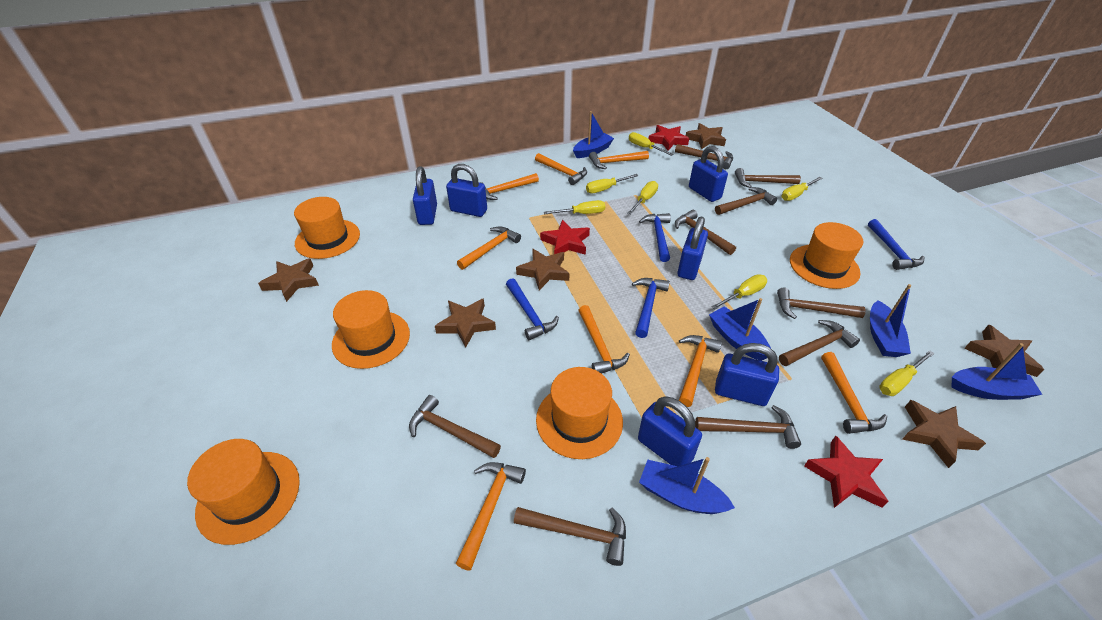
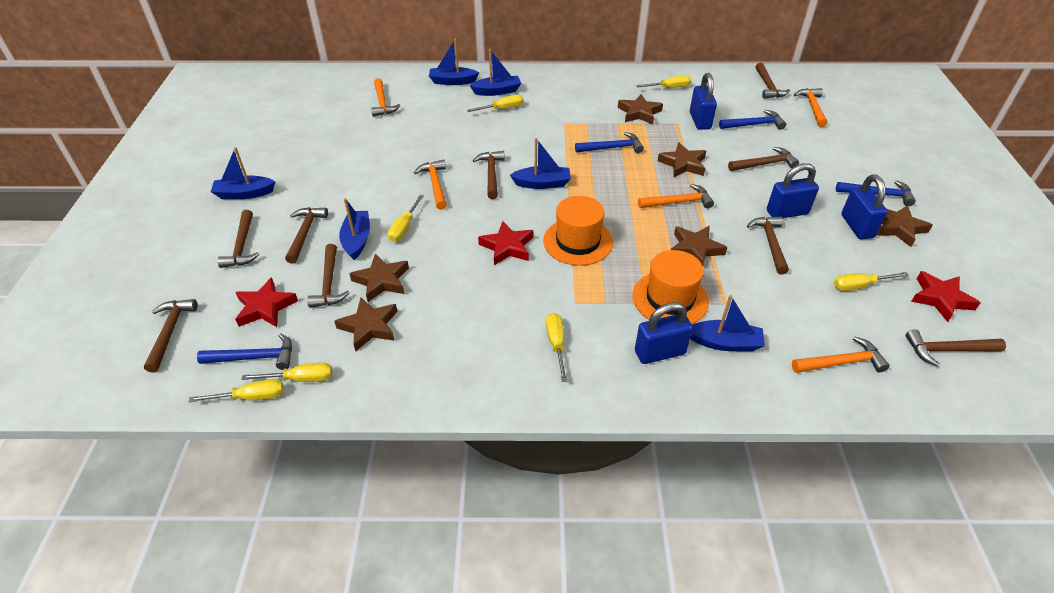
blue boat: 5 -> 6
blue padlock: 6 -> 4
orange hammer: 8 -> 5
orange hat: 5 -> 2

